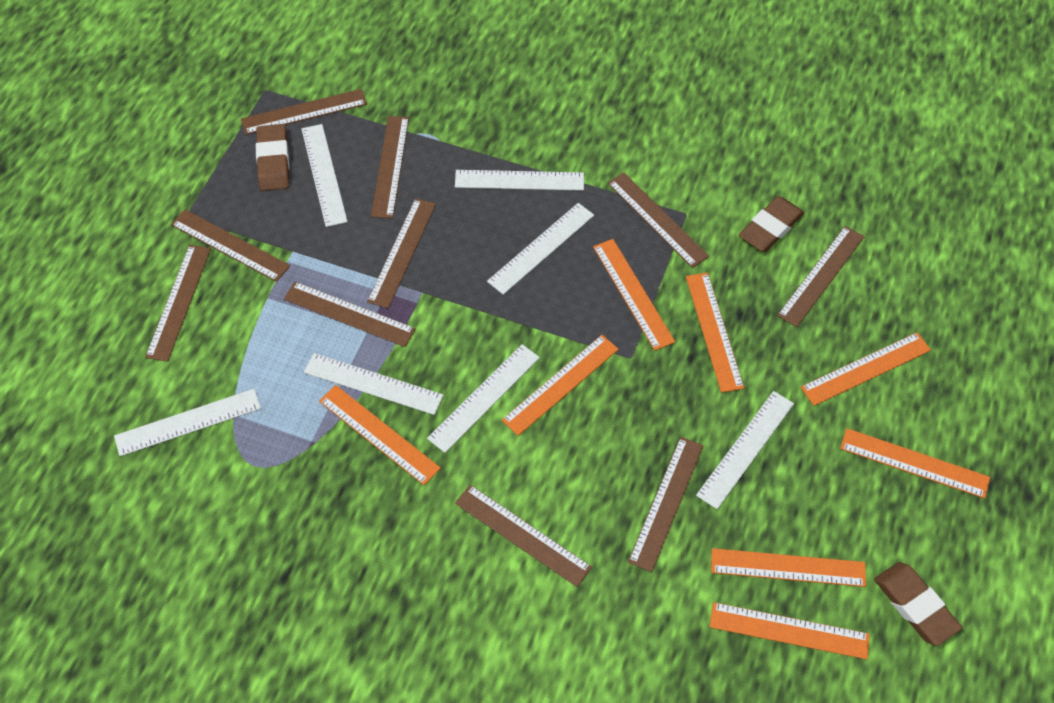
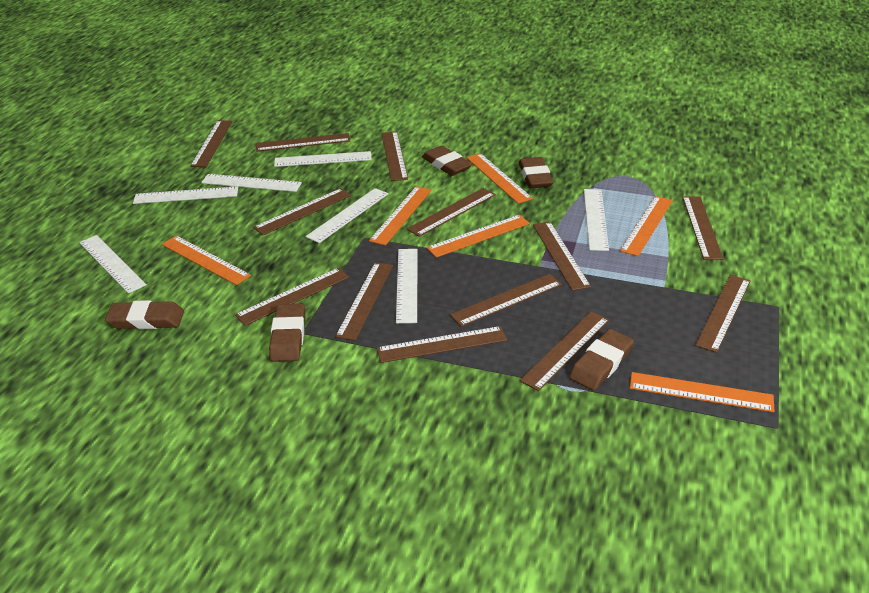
brown eraser: 3 -> 5
brown ruler: 10 -> 13
orange ruler: 8 -> 6

